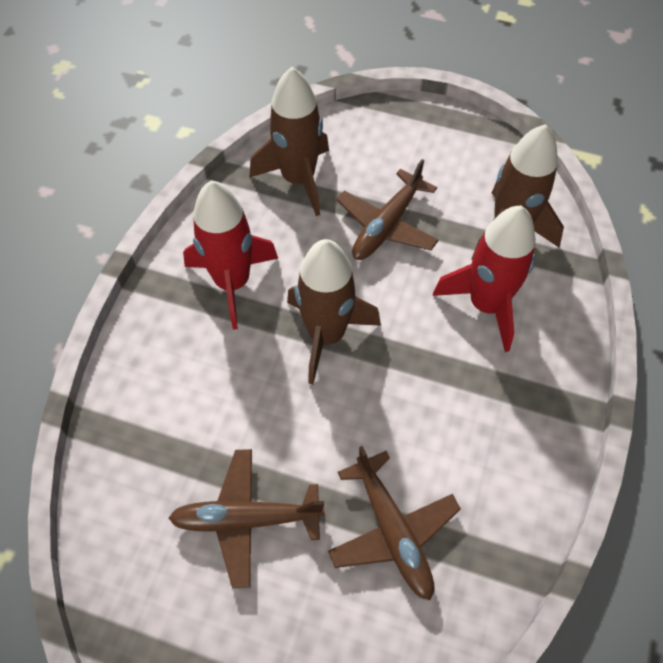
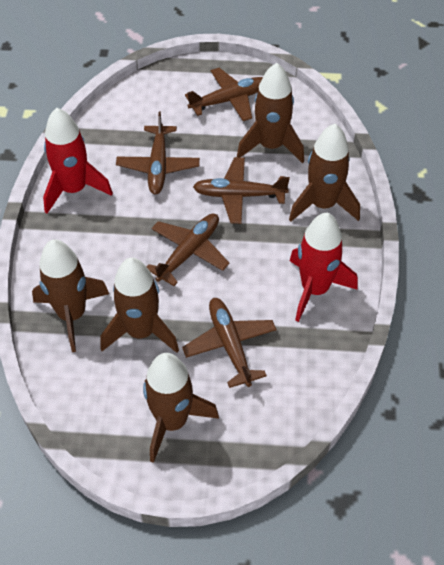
brown plane: 3 -> 5
brown rocket: 3 -> 5

